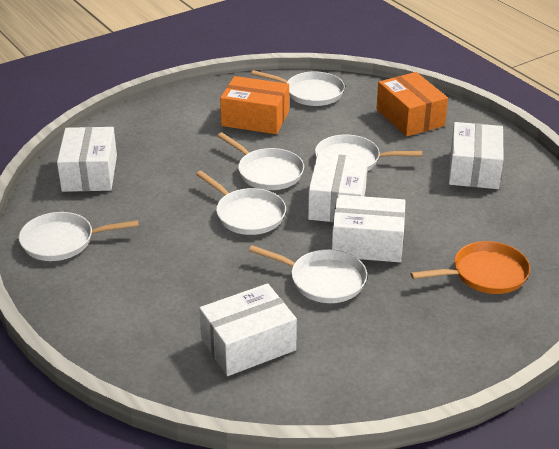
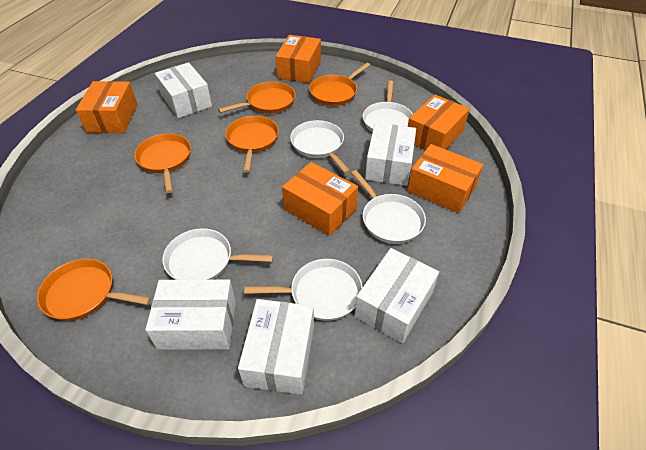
orange box: 2 -> 5
orange pan: 1 -> 5
white pan: 6 -> 5

